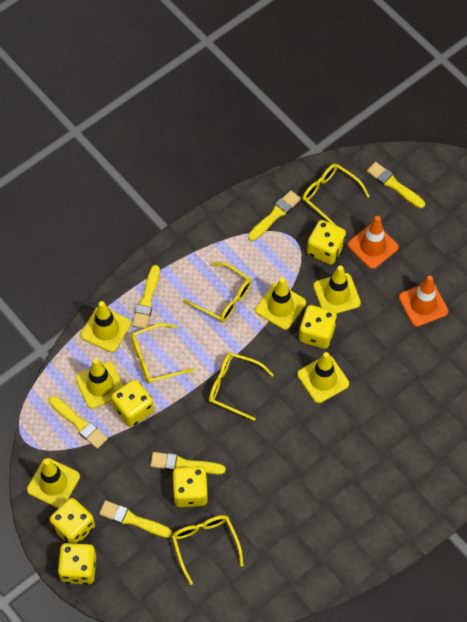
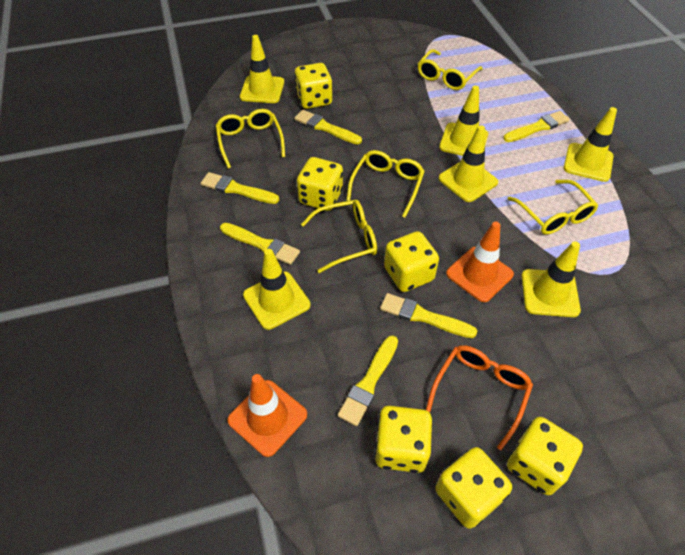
orange glasses: 0 -> 1

